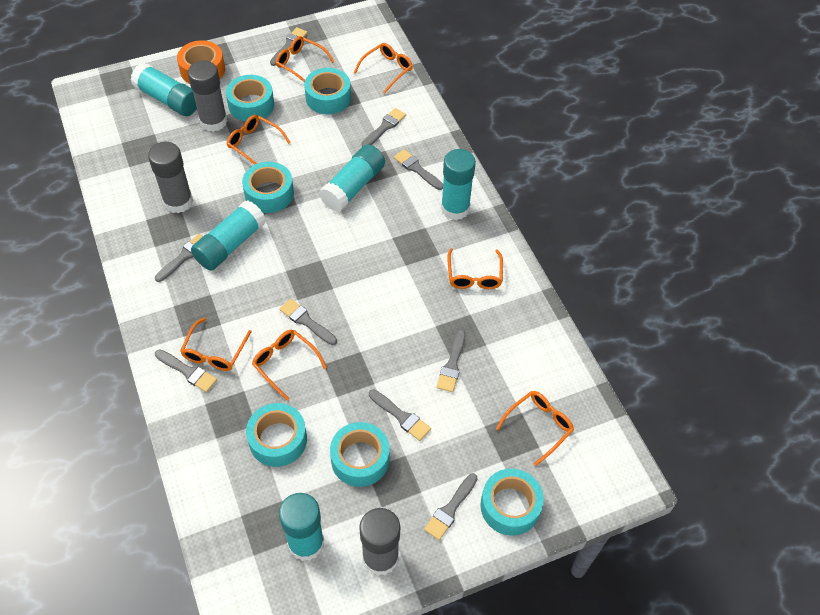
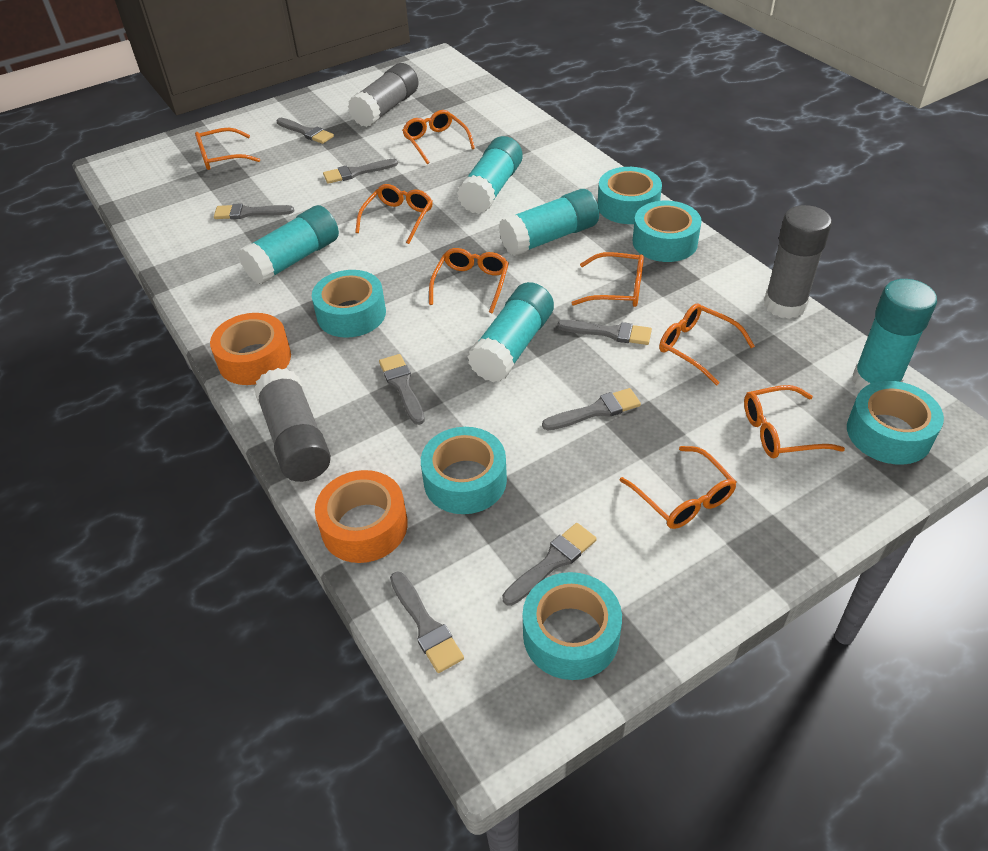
grey brush: 9 -> 8
orange glasses: 7 -> 8
orange tape: 1 -> 2

